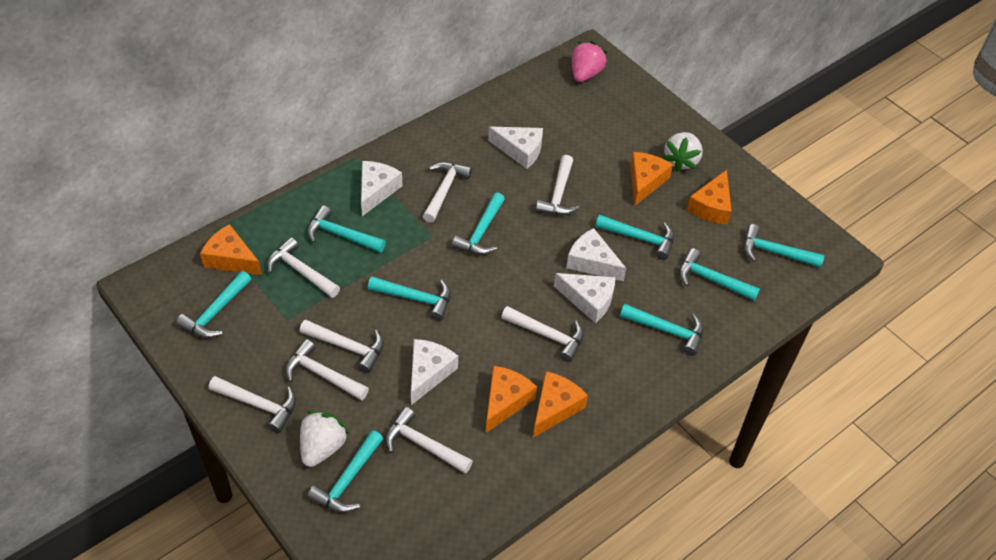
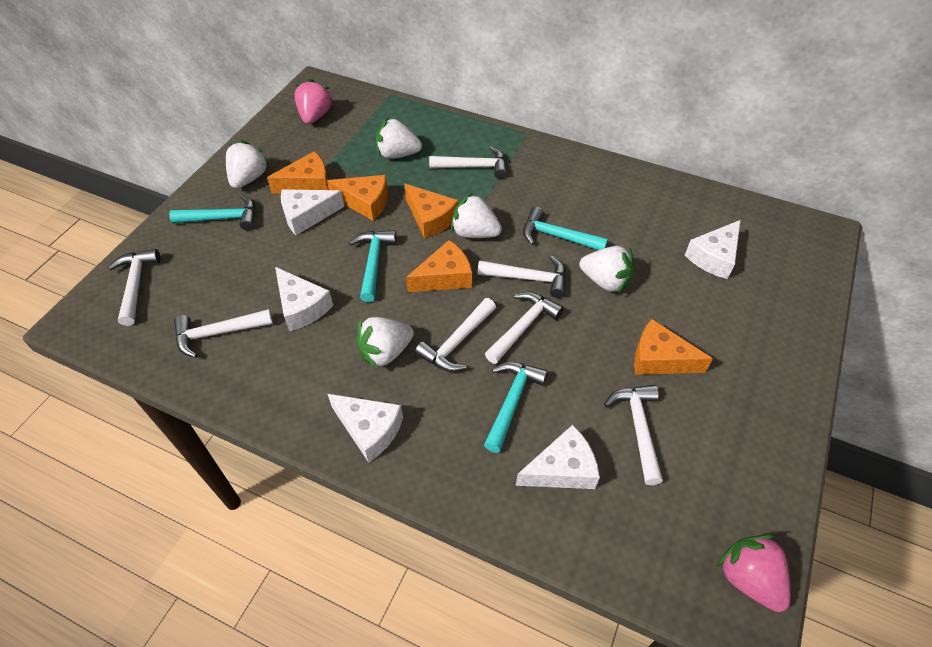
pink strawberry: 1 -> 2
turquoise hammer: 9 -> 4
white hammer: 8 -> 7
white strawberry: 2 -> 5

